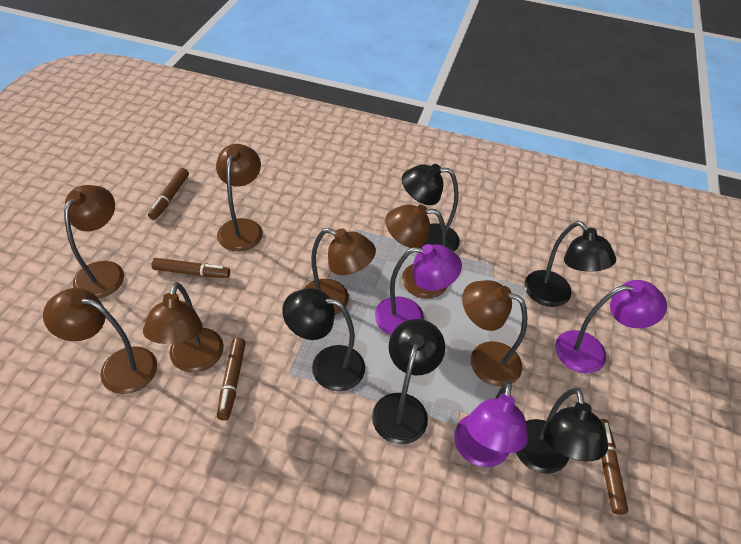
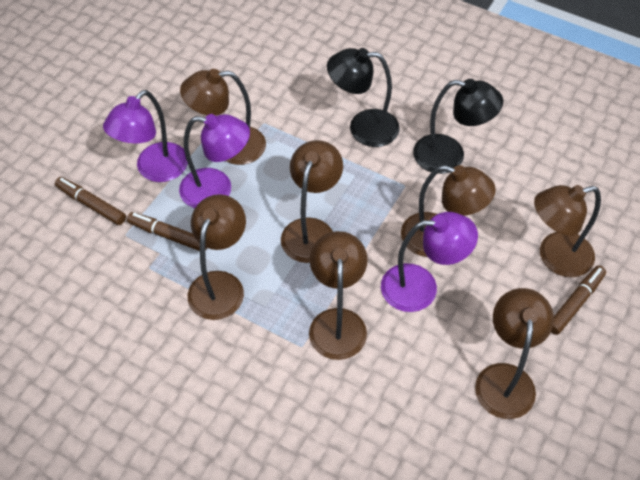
black lamp: 5 -> 2
brown marker: 4 -> 3

